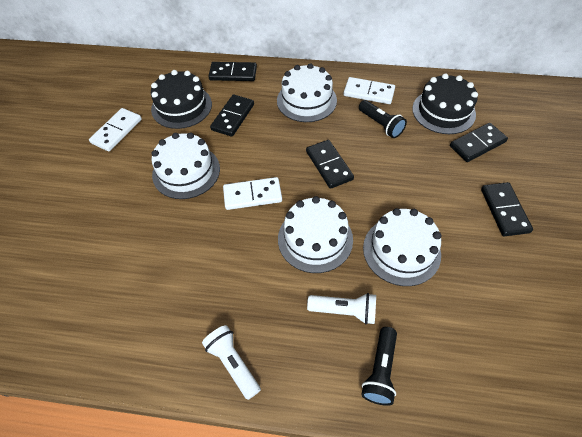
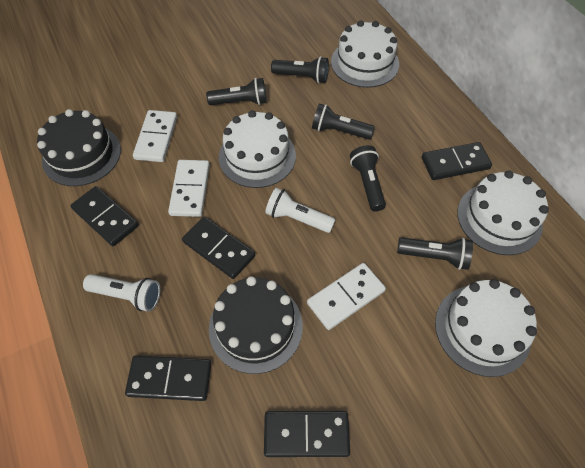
black flashlight: 2 -> 5

